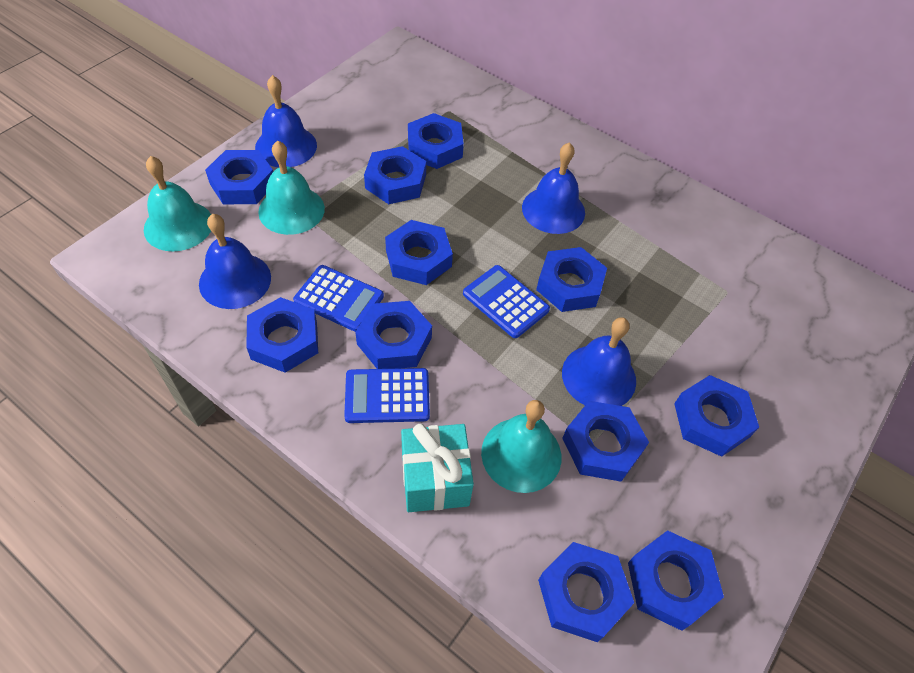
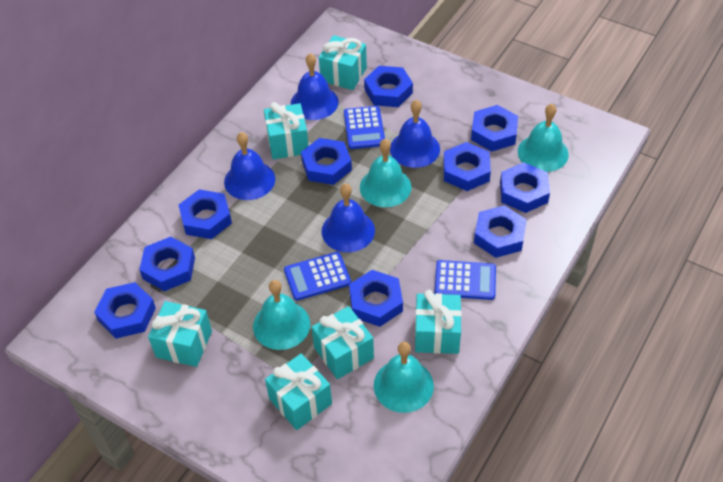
blue nut: 11 -> 10
turquoise bell: 3 -> 4
turquoise gift: 1 -> 6

